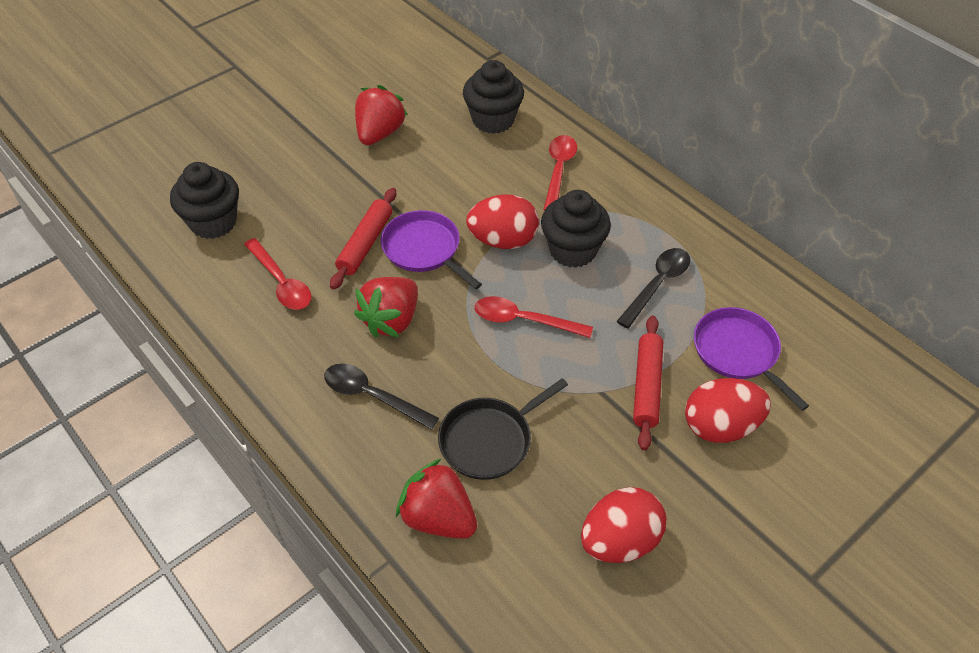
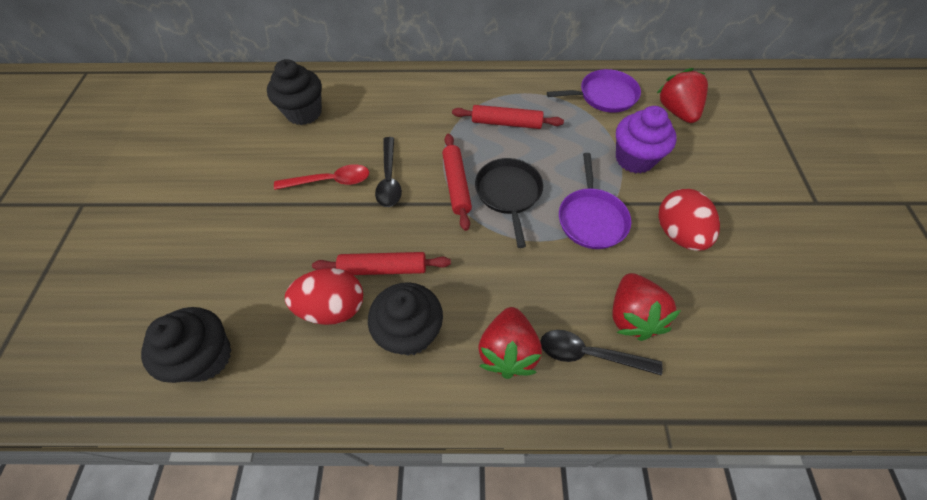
purple cupcake: 0 -> 1
red egg: 3 -> 2
red rolling pin: 2 -> 3
red spoon: 3 -> 1

